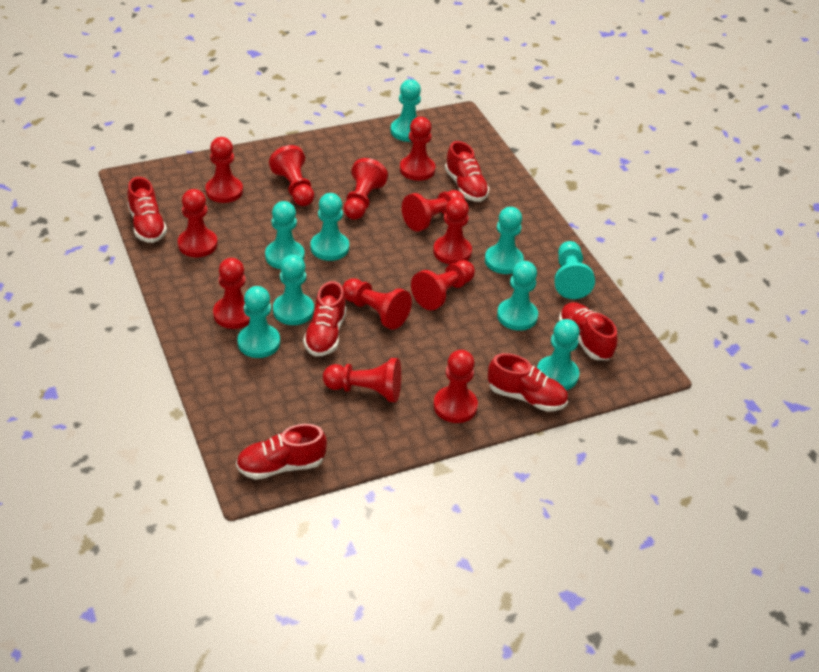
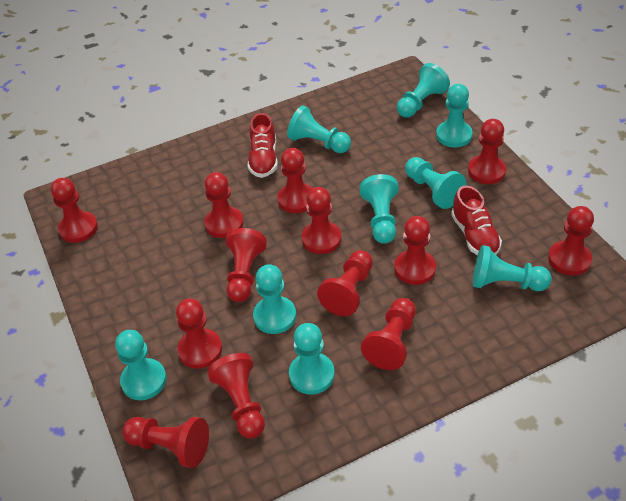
red pawn: 12 -> 13
red shoe: 6 -> 2

